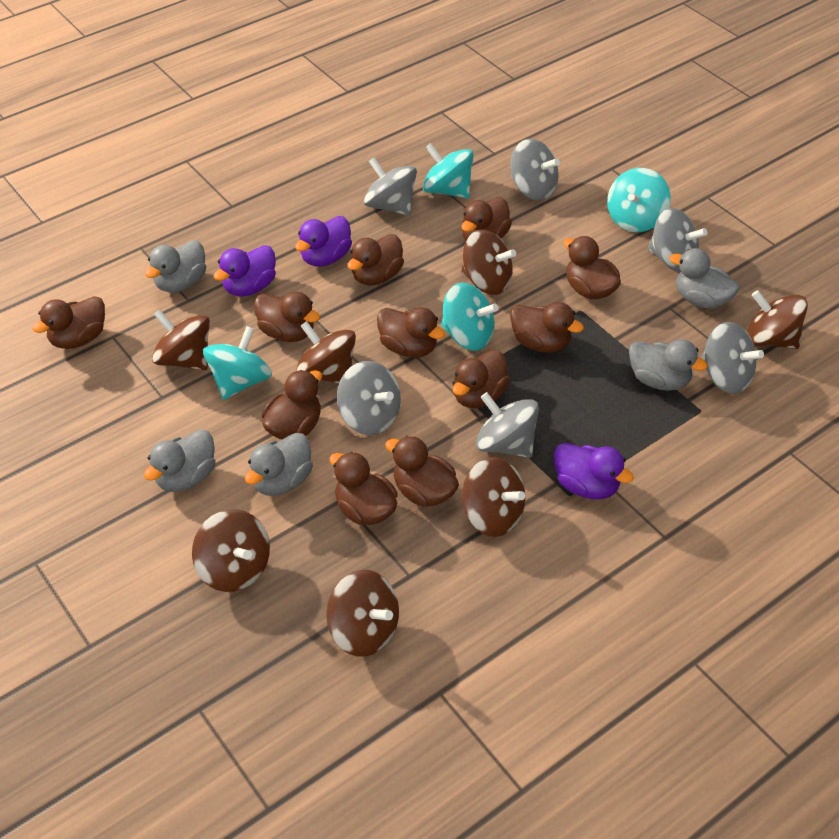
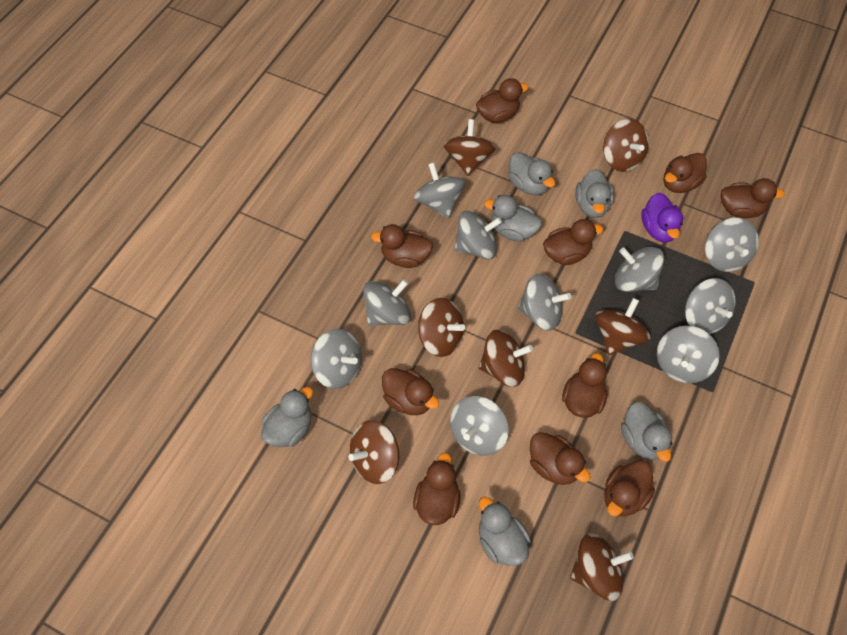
brown duck: 11 -> 10
grey duck: 5 -> 6
grey spinning top: 6 -> 10
purple duck: 3 -> 1
turquoise spinning top: 4 -> 0

